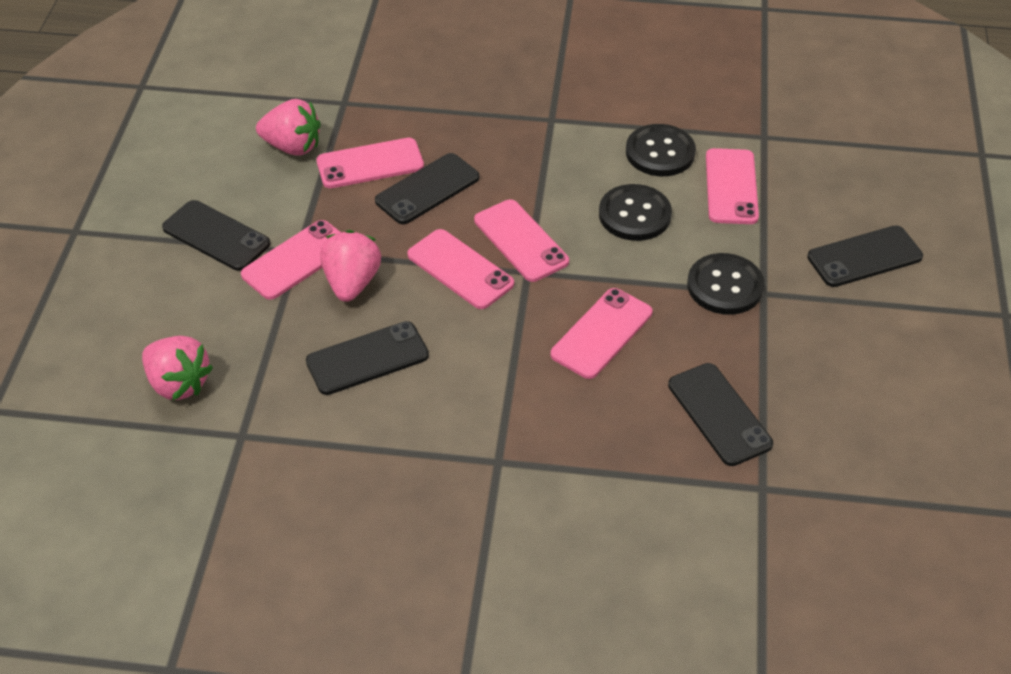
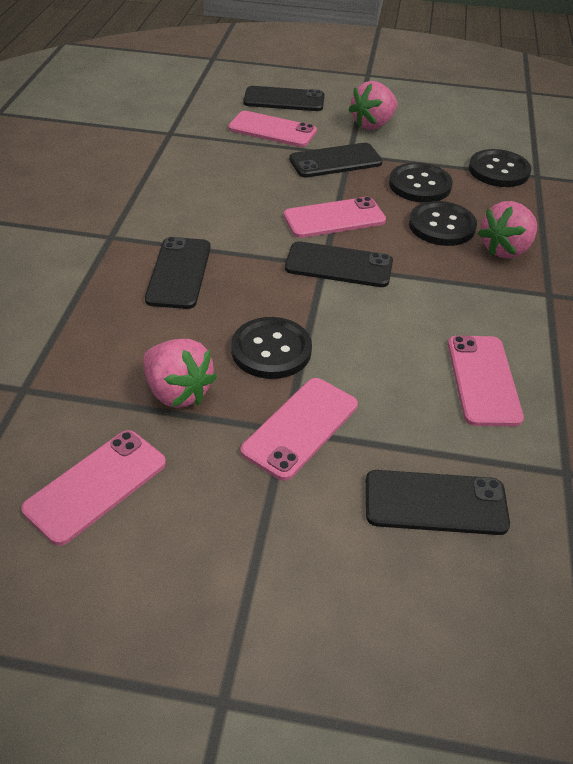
black button: 3 -> 4
pink phone: 6 -> 5

